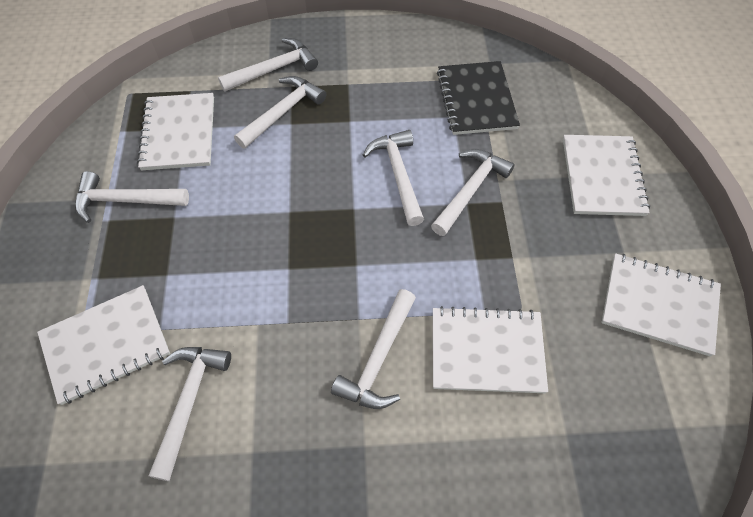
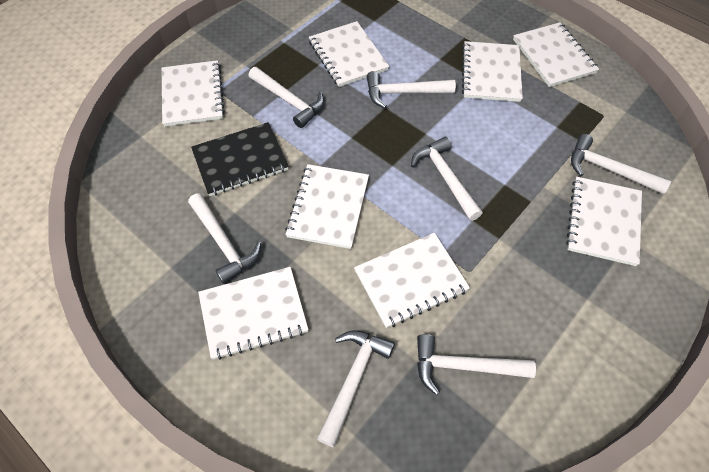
white notebook: 5 -> 8

